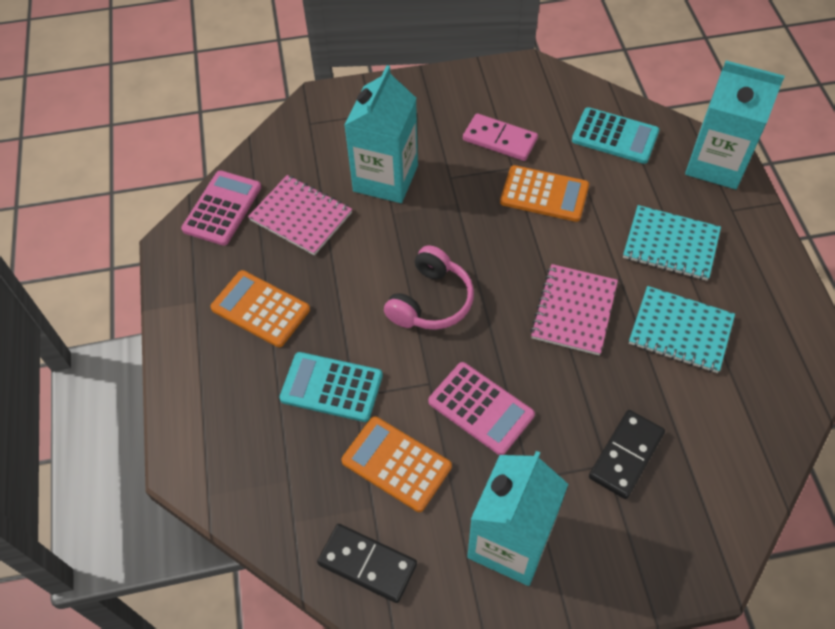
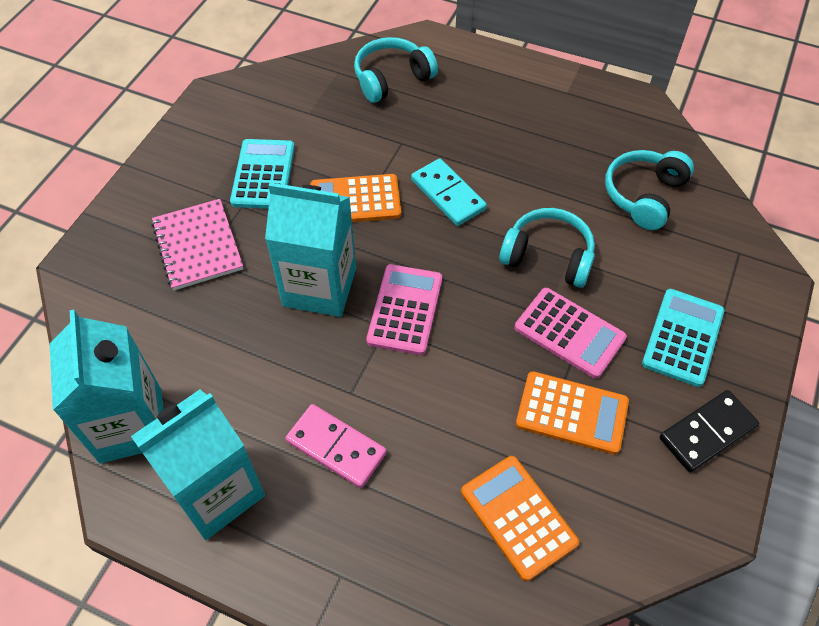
black domino: 2 -> 1
pink headphones: 1 -> 0
pink notebook: 2 -> 1
turquoise domino: 0 -> 1
turquoise headphones: 0 -> 3
turquoise notebook: 2 -> 0

